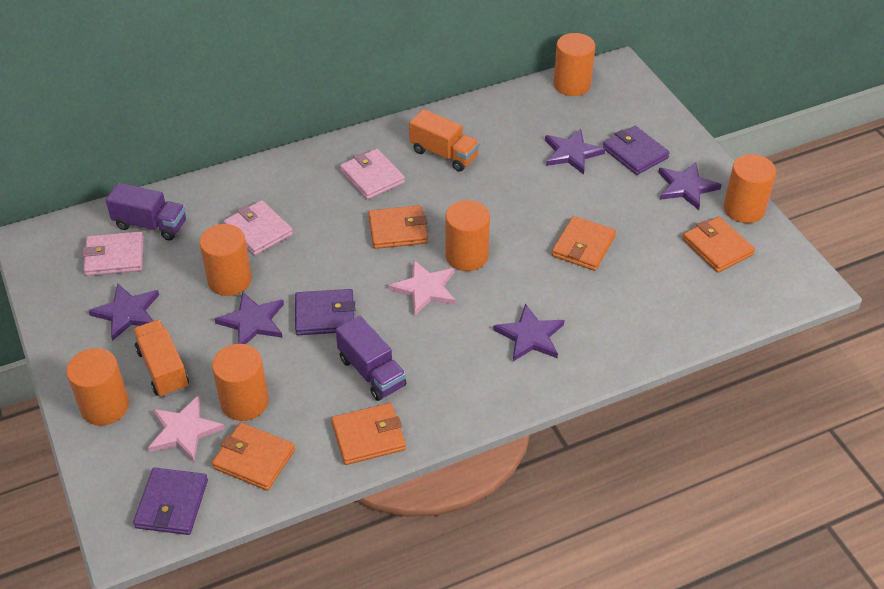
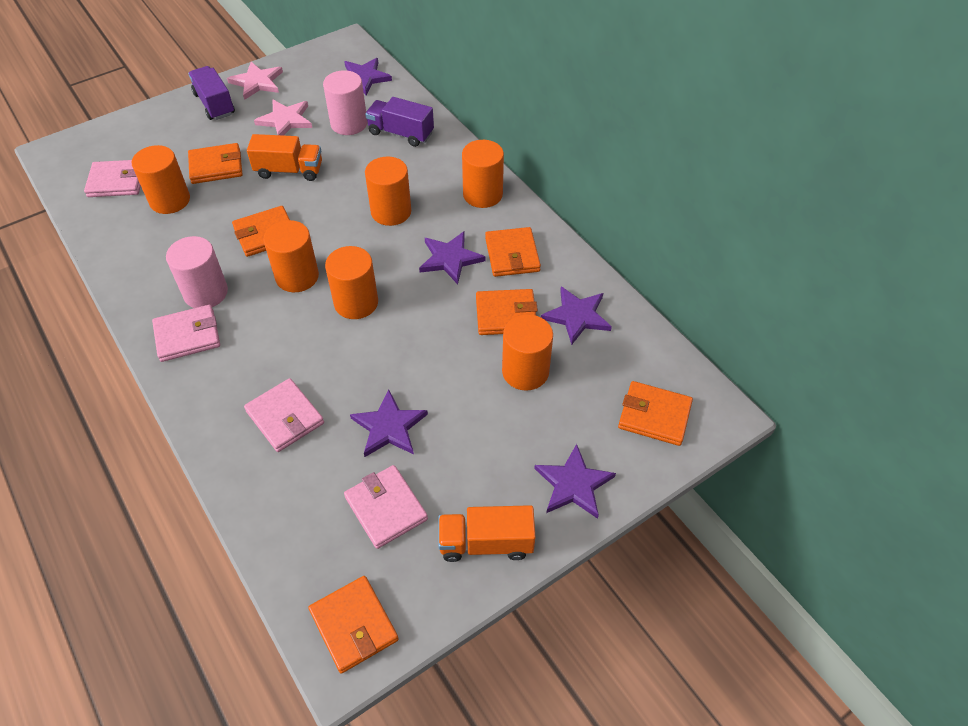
orange wallet: 5 -> 6
pink cylinder: 0 -> 2
pink wallet: 3 -> 4
purple wallet: 3 -> 0

